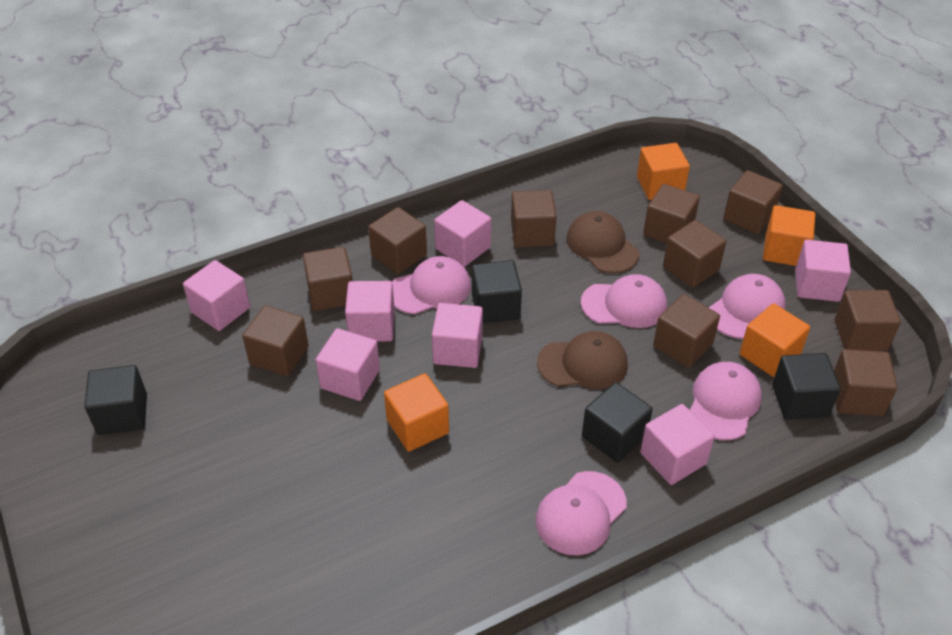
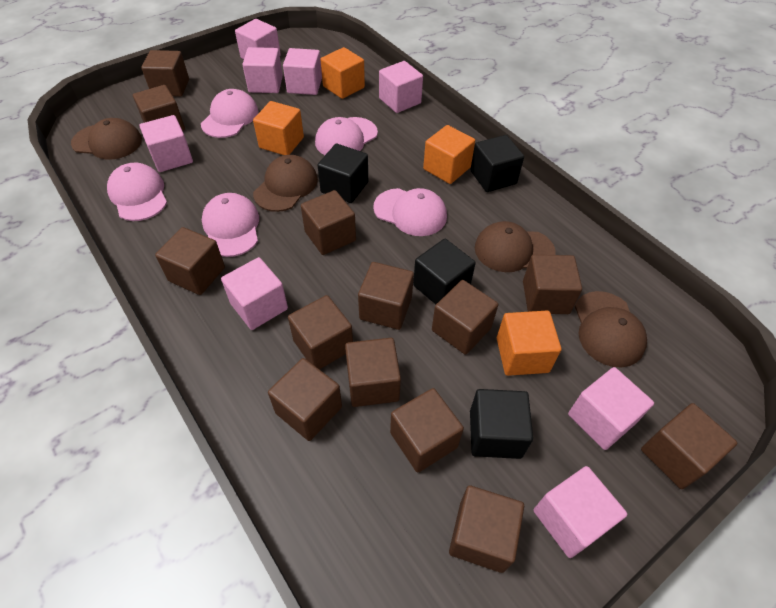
brown cap: 2 -> 4
brown cube: 10 -> 13
pink cube: 7 -> 8

